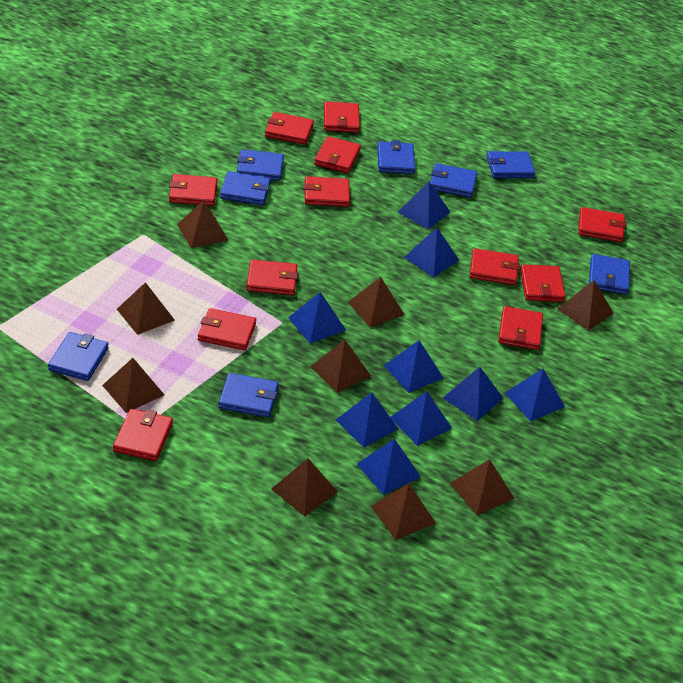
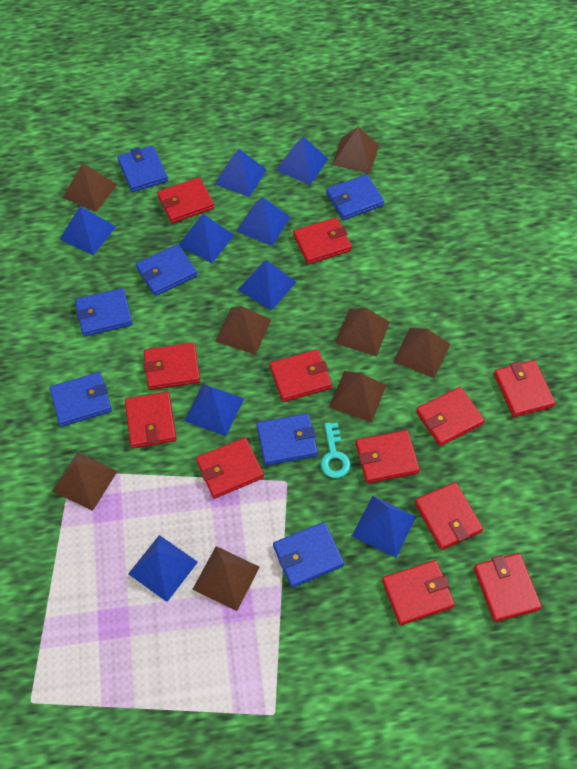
blue wallet: 8 -> 7
brown pyramid: 9 -> 8
turquoise key: 0 -> 1

